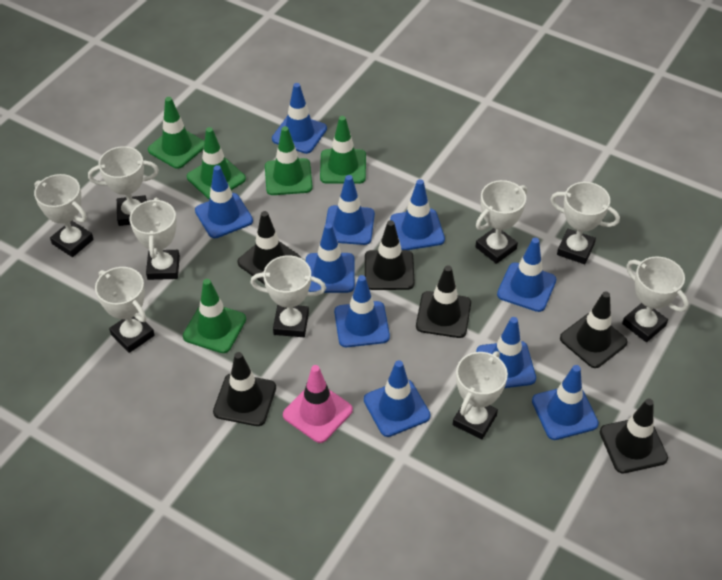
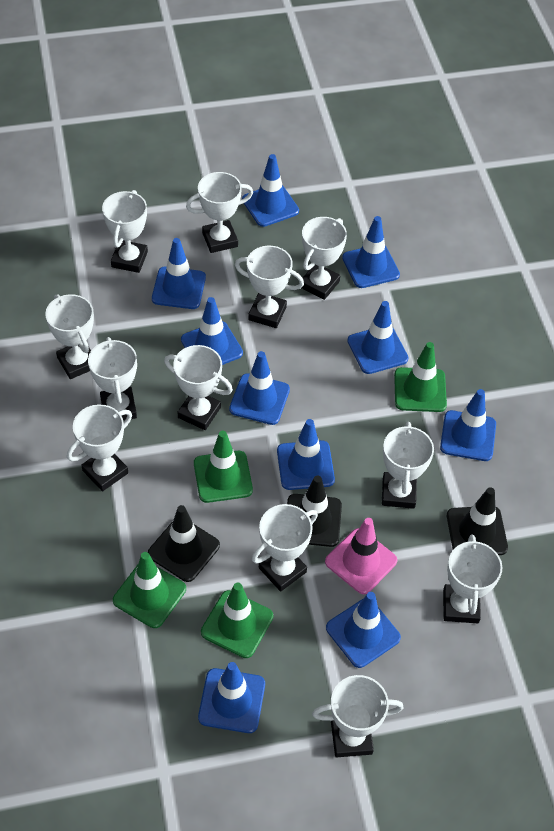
black traffic cone: 6 -> 3
green traffic cone: 5 -> 4
white trophy: 9 -> 12

